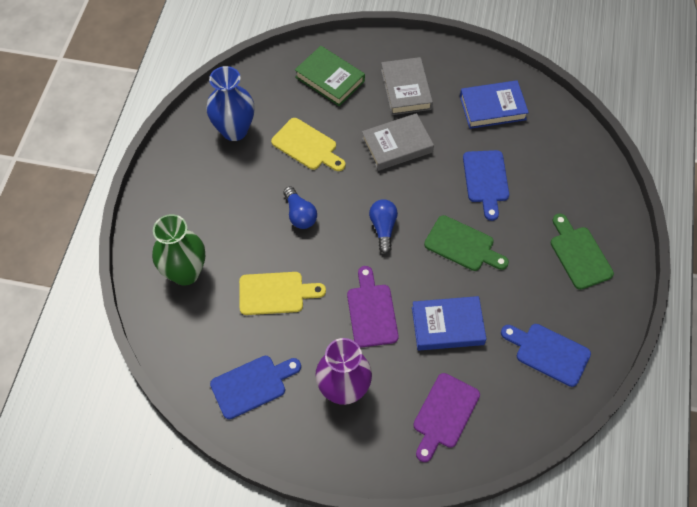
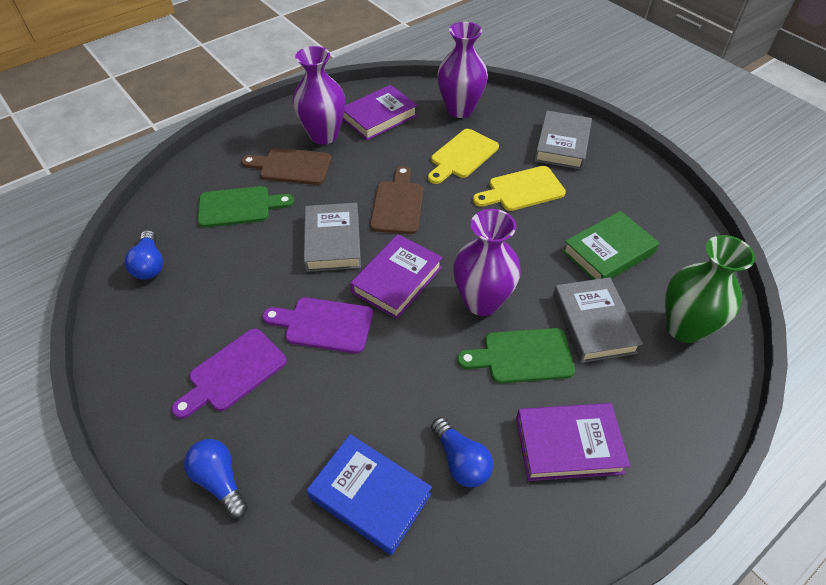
blue book: 2 -> 1
blue cutting board: 3 -> 0
blue light bulb: 2 -> 3
blue vase: 1 -> 0
brown cutting board: 0 -> 2
grey book: 2 -> 3
purple book: 0 -> 3
purple vase: 1 -> 3

